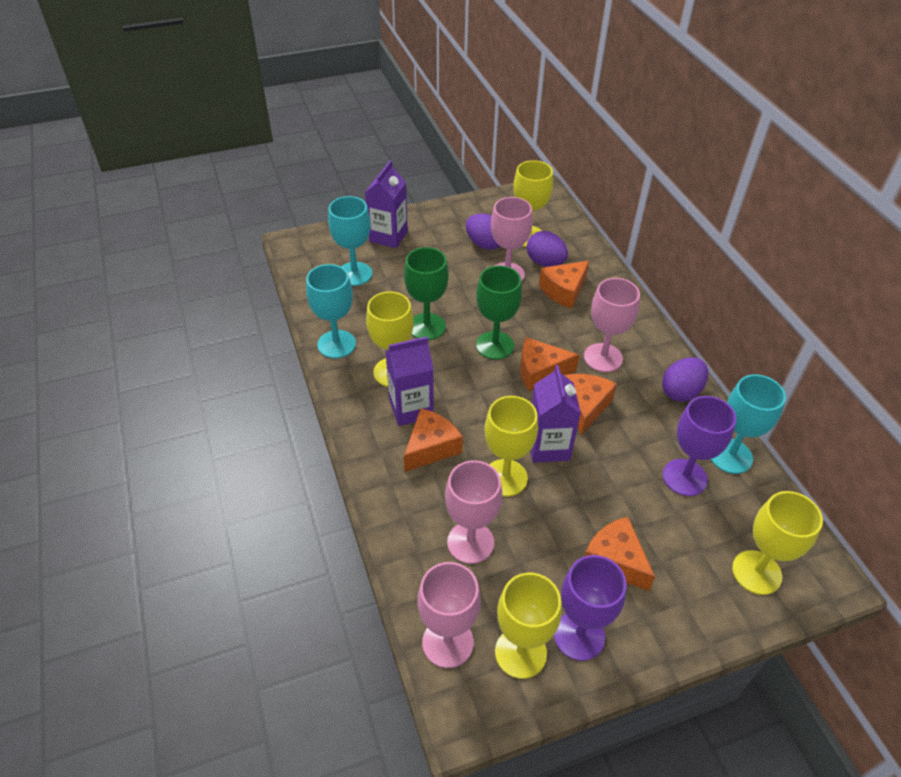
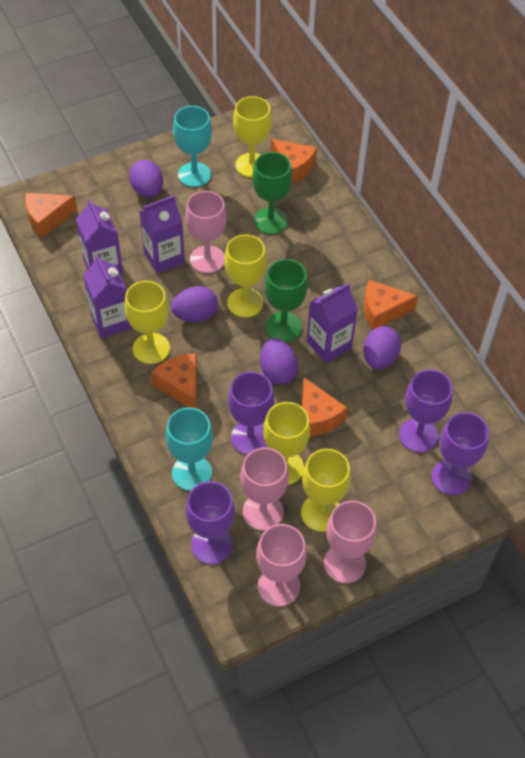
purple carton: 3 -> 4
purple egg: 3 -> 4
purple goblet: 2 -> 4
turquoise goblet: 3 -> 2

